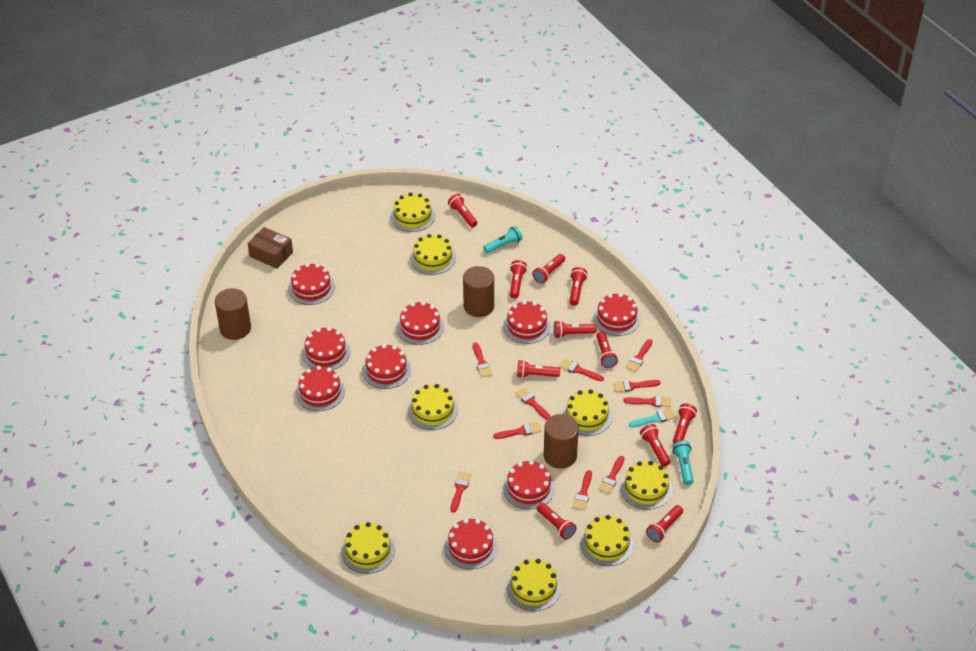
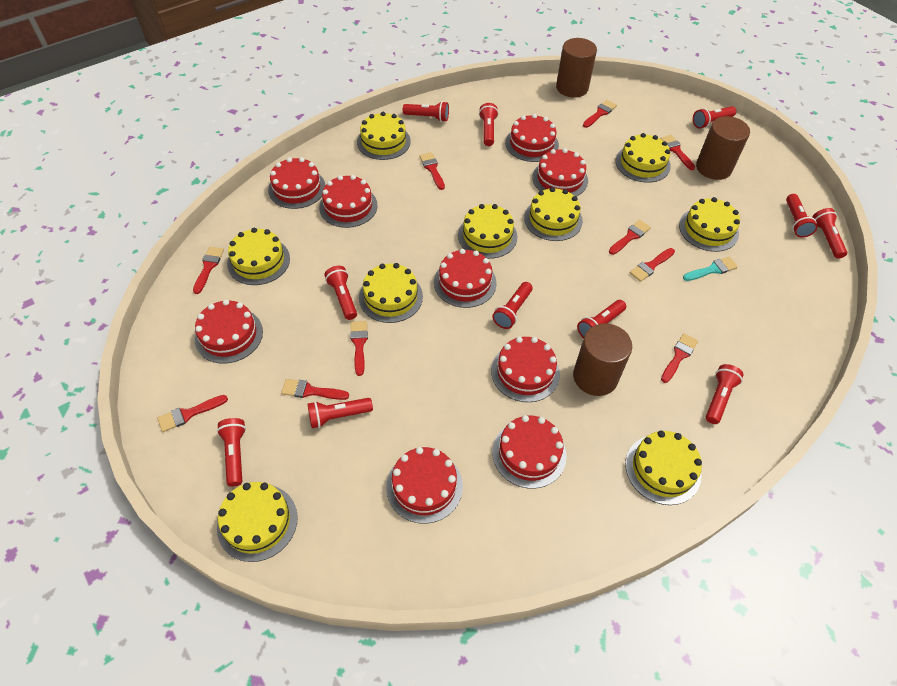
brown box: 1 -> 0
turquoise flashlight: 2 -> 0
yellow cake: 8 -> 9

